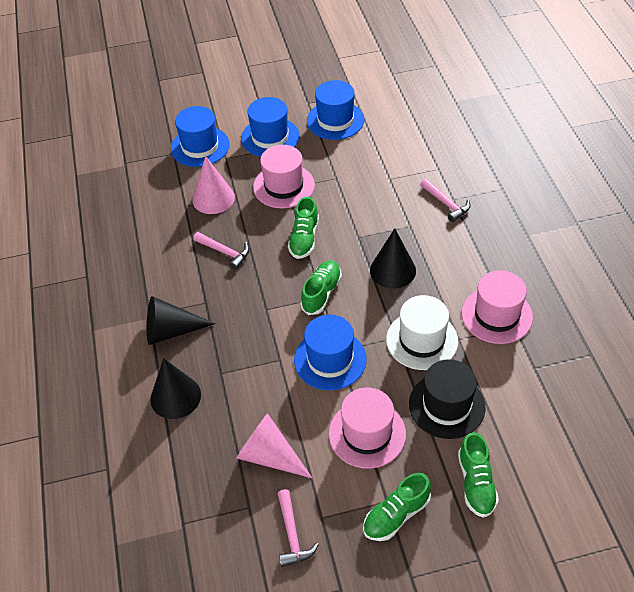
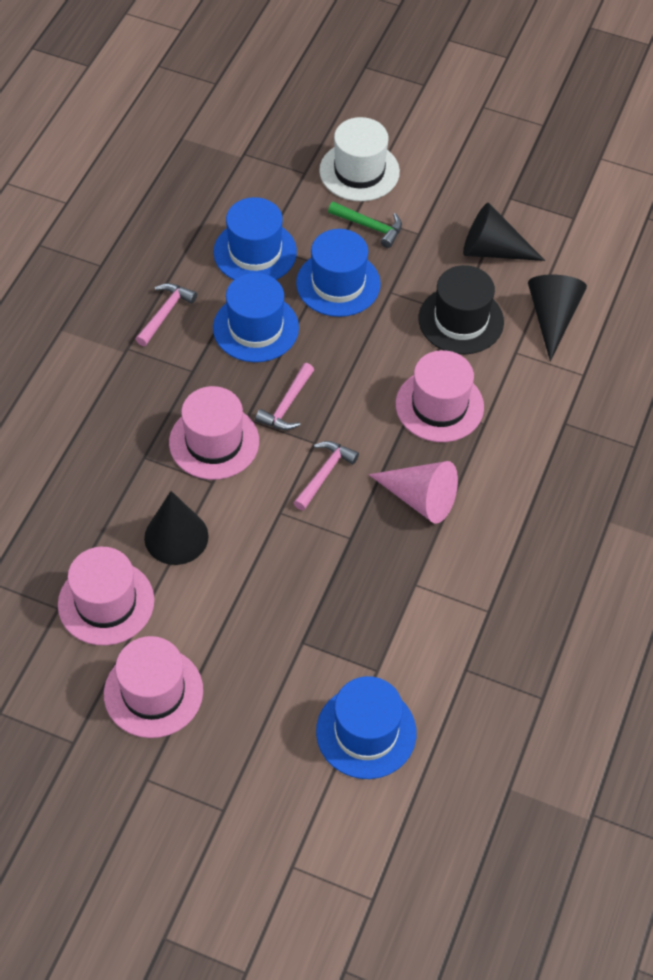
green hammer: 0 -> 1
green shoe: 4 -> 0
pink cone: 2 -> 1
pink hat: 3 -> 4

